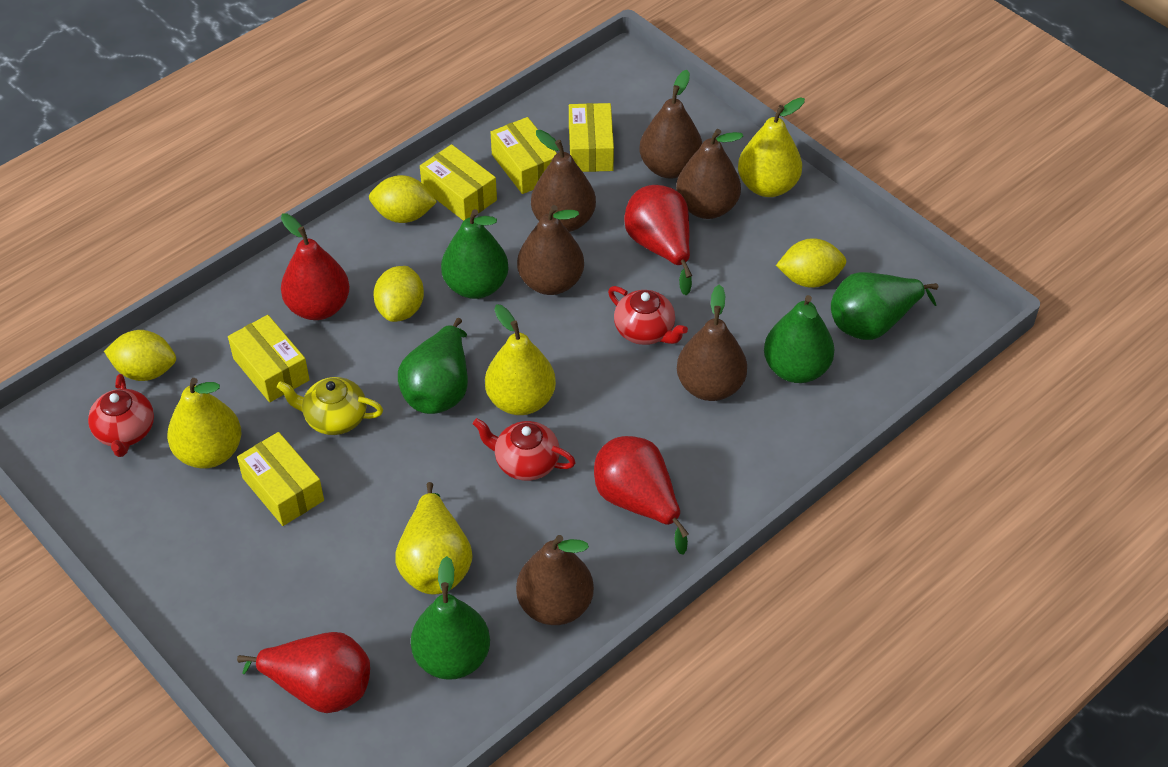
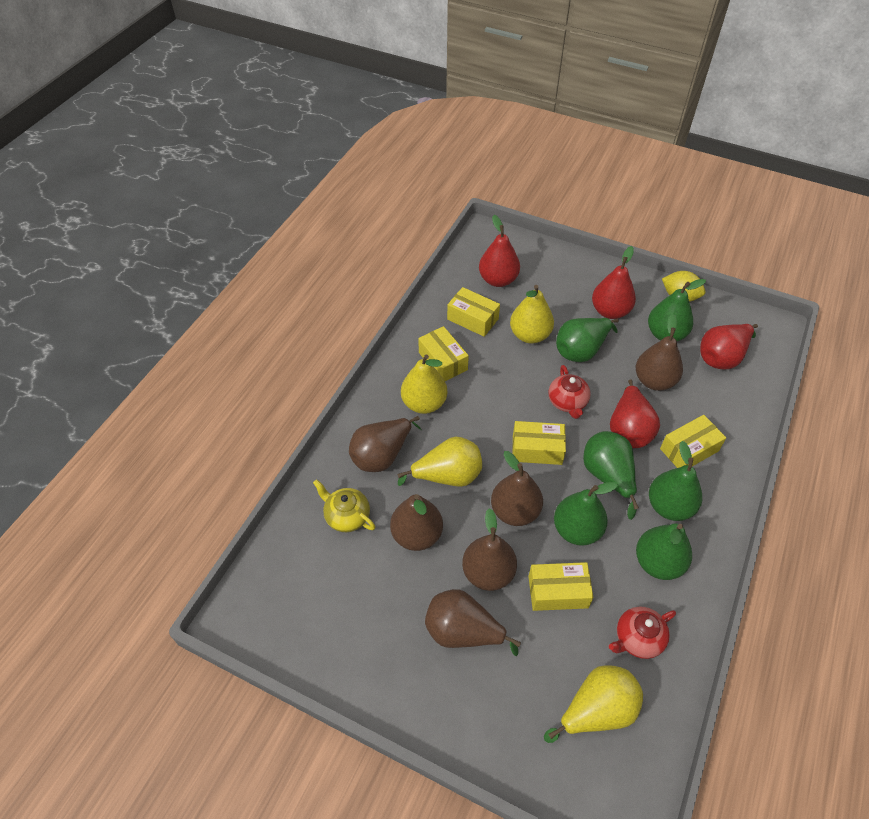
green pear: 5 -> 6
red teapot: 3 -> 2
yellow lemon: 4 -> 1

